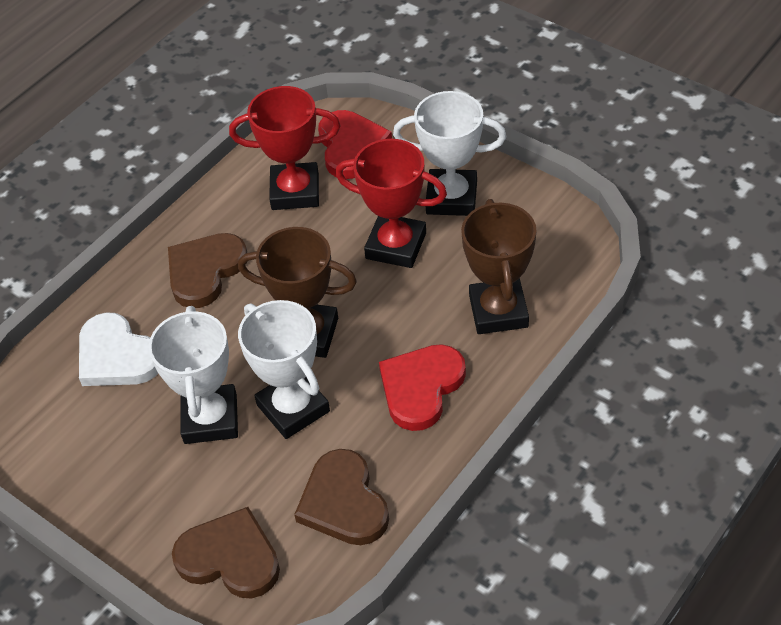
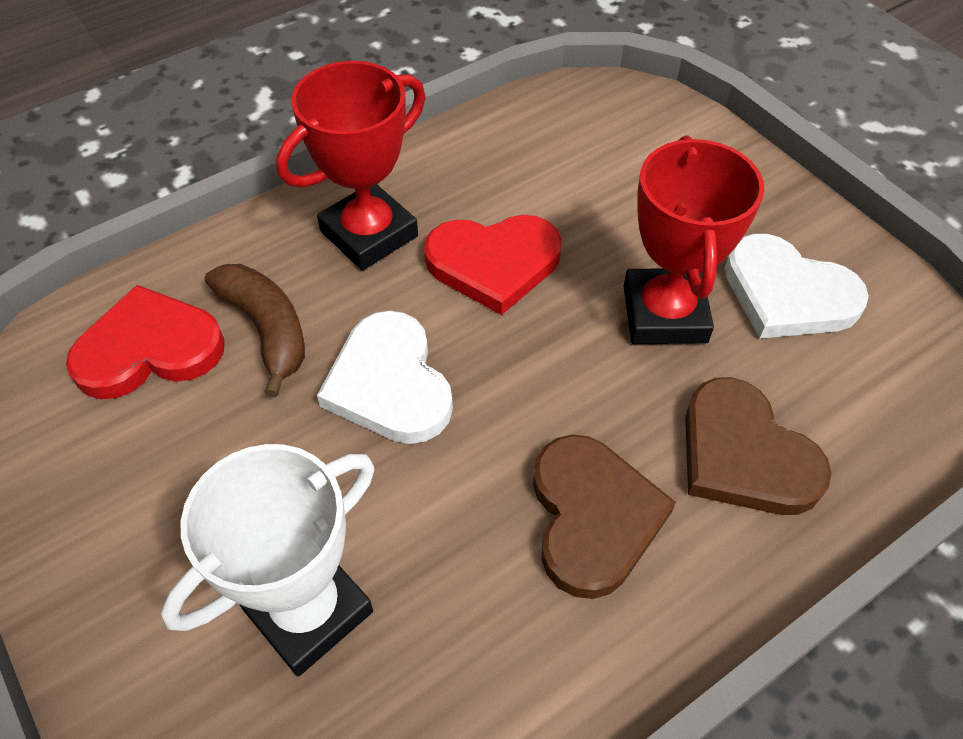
brown banana: 0 -> 1
brown heart: 3 -> 2
brown trophy: 2 -> 0
white heart: 1 -> 2
white trophy: 3 -> 1

